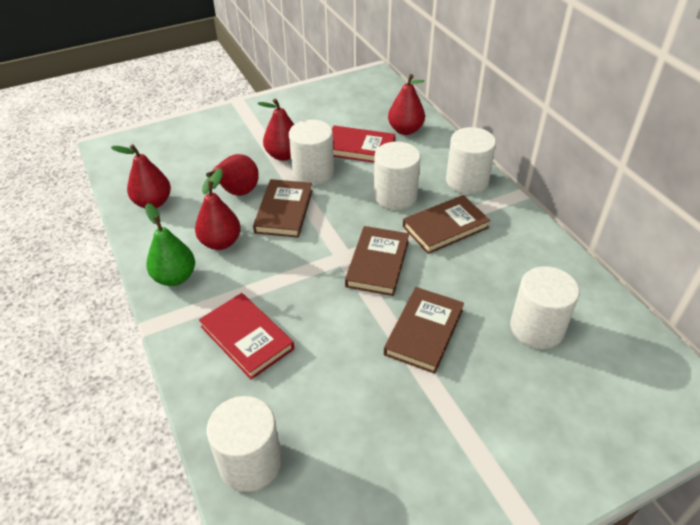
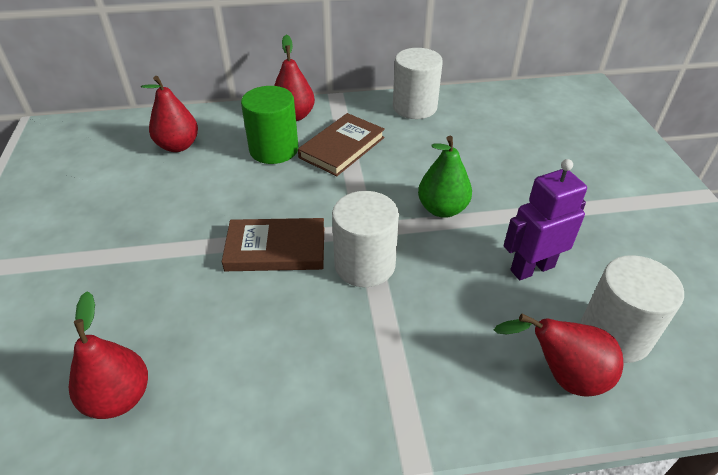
brown book: 4 -> 2
green cylinder: 0 -> 1
purple robot: 0 -> 1
red book: 2 -> 0
red pear: 5 -> 4
white cylinder: 5 -> 3

